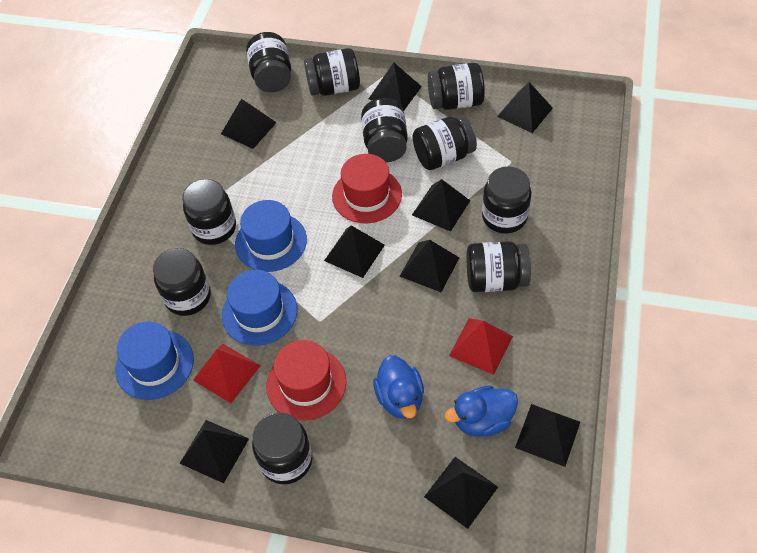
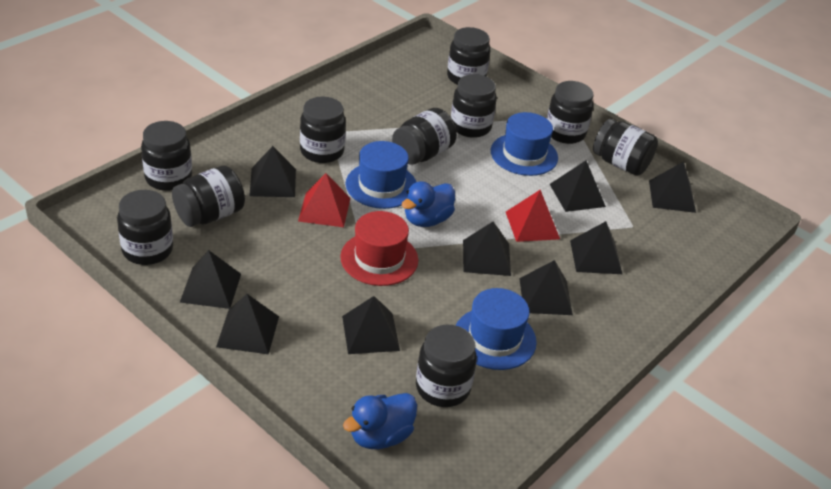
red hat: 2 -> 1

